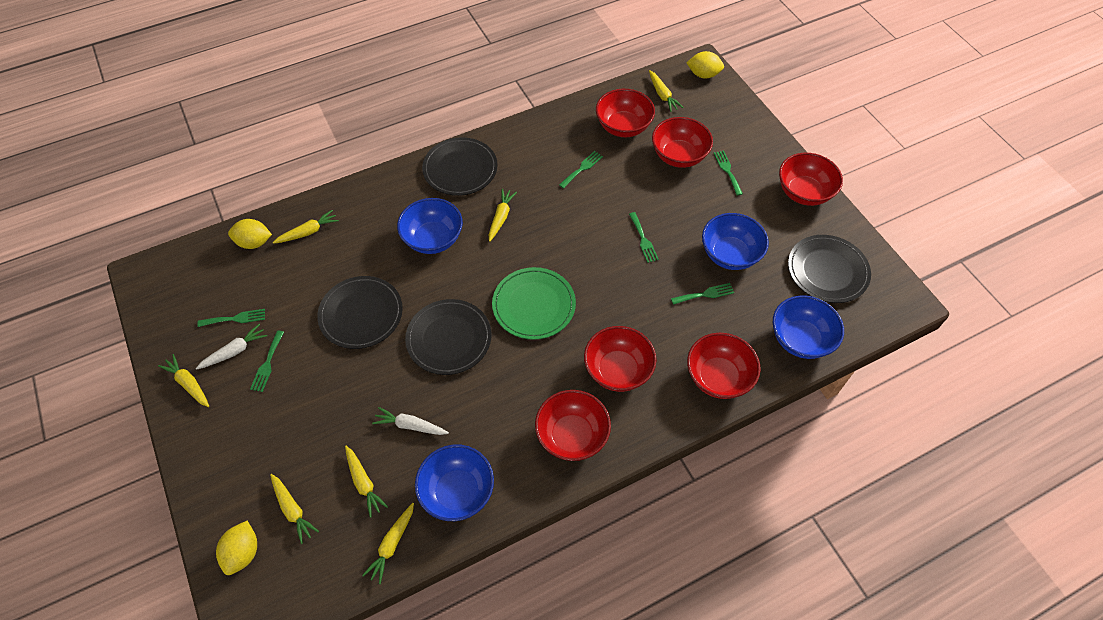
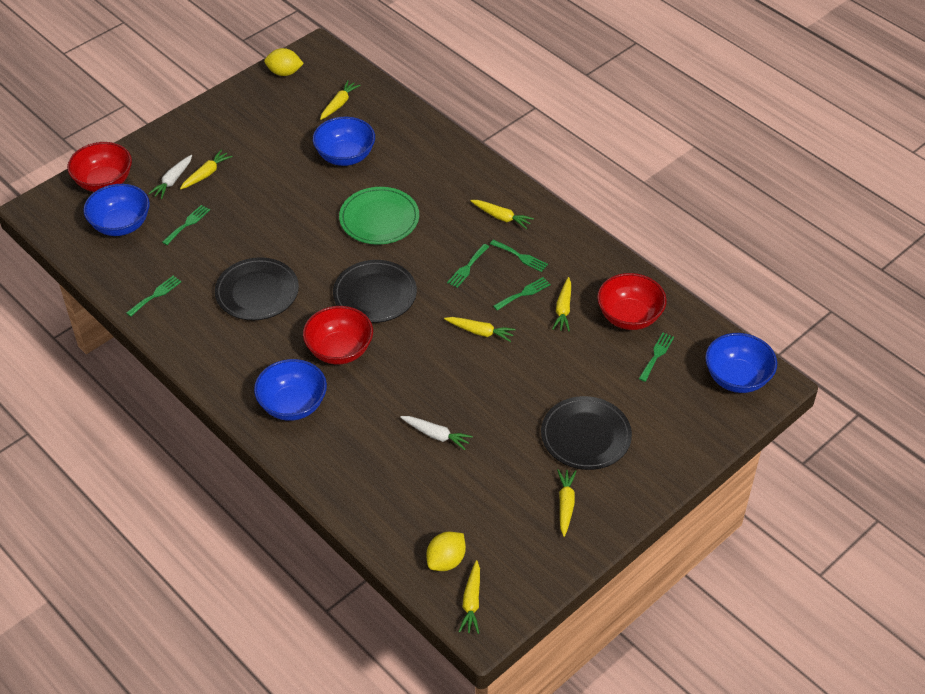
black plate: 4 -> 3
red bowl: 6 -> 3
yellow lemon: 3 -> 2

